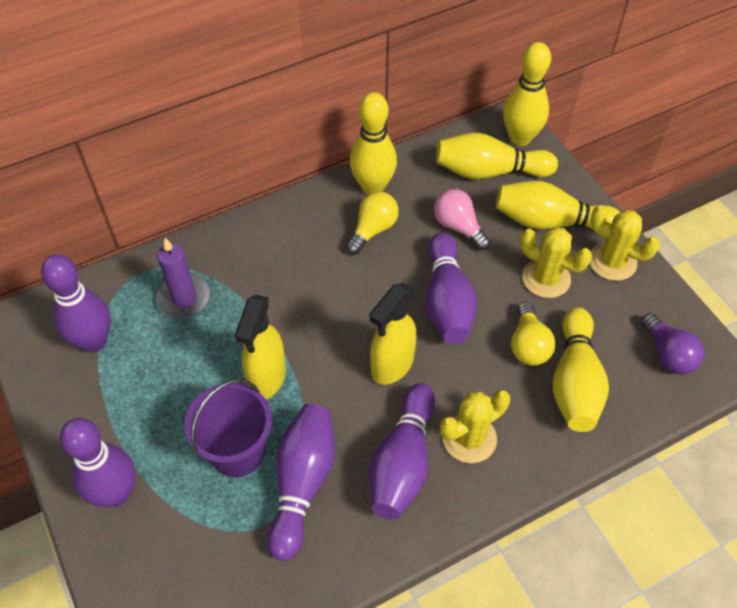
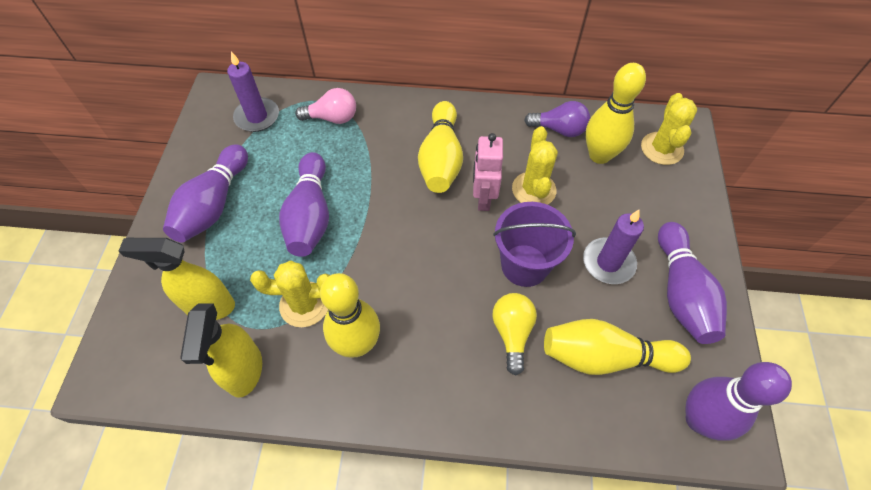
pink robot: 0 -> 1
purple bowling pin: 5 -> 4
purple candle: 1 -> 2
yellow bowling pin: 5 -> 4
yellow light bulb: 2 -> 1

